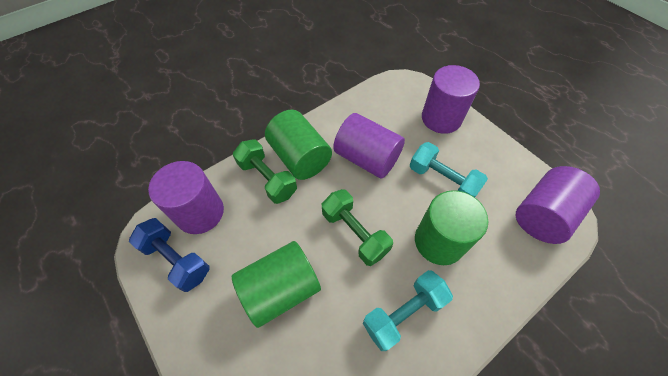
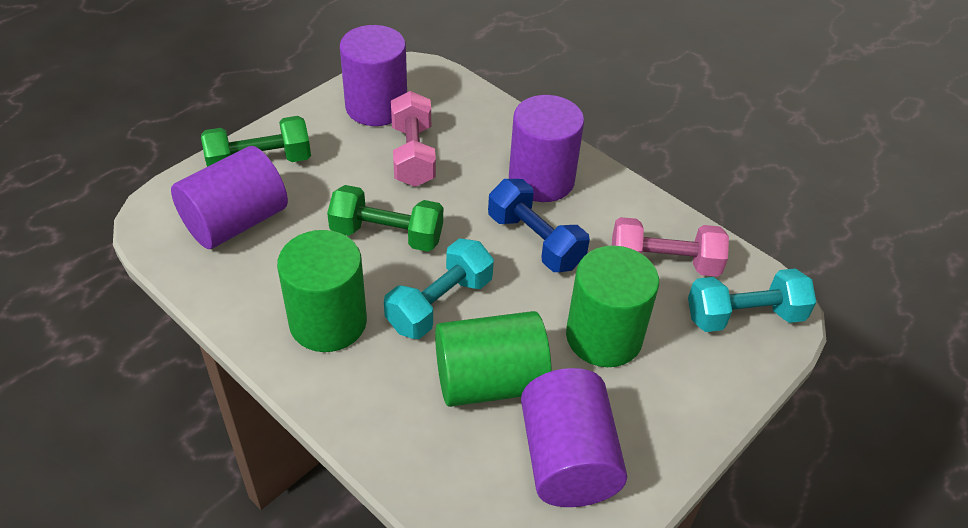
pink dumbbell: 0 -> 2

